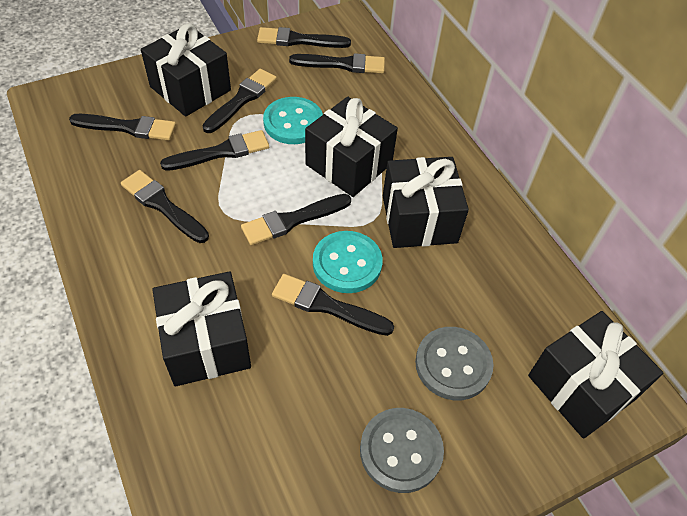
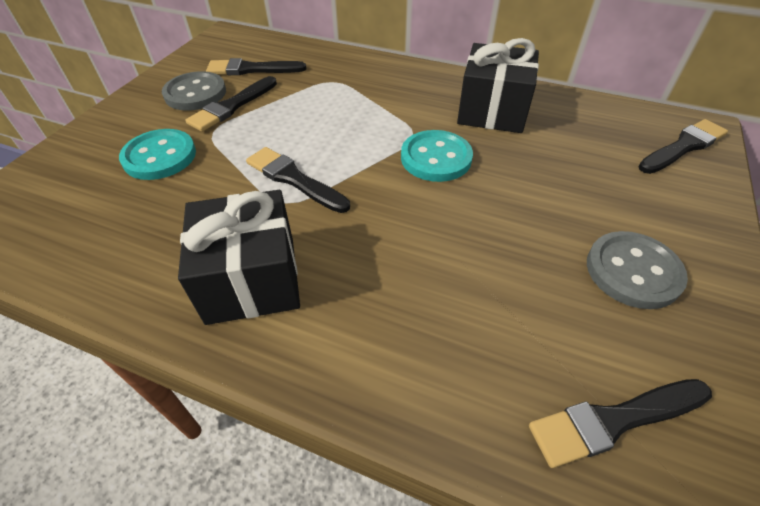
black brush: 8 -> 5
black gift: 5 -> 2

